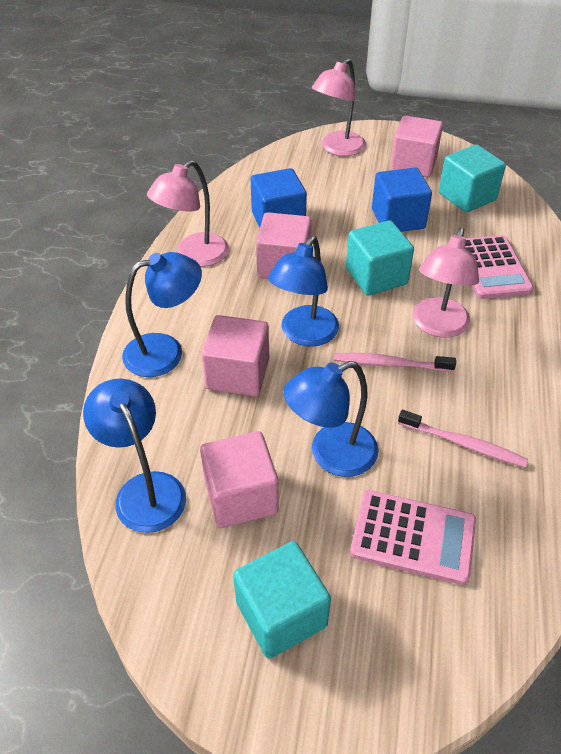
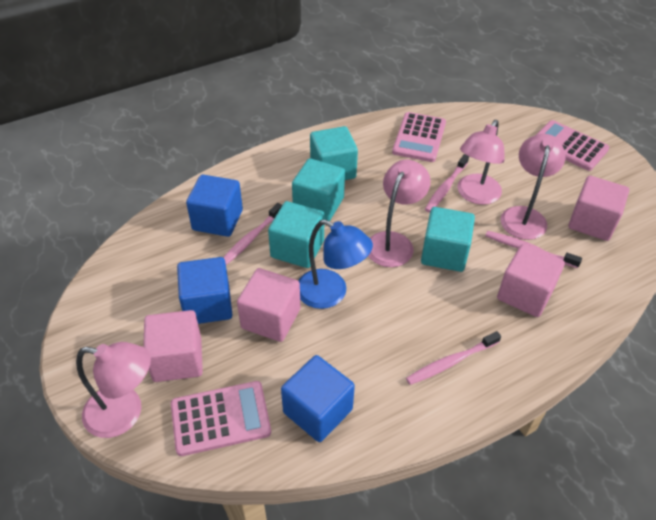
blue cube: 2 -> 3
blue lamp: 4 -> 1
pink calculator: 2 -> 3
pink lamp: 3 -> 4
pink toothbrush: 2 -> 4
turquoise cube: 3 -> 4

